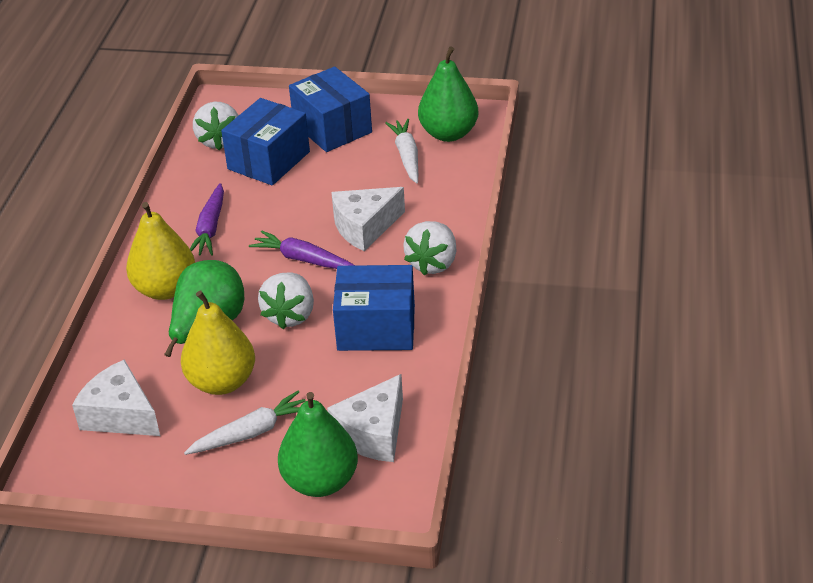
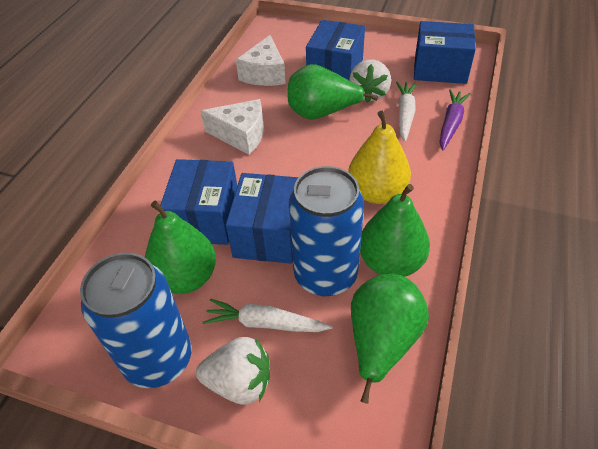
blue box: 3 -> 4
blue can: 0 -> 2
green pear: 3 -> 4
purple carrot: 2 -> 1
white cheese: 3 -> 2
white strawberry: 3 -> 2
yellow pear: 2 -> 1

